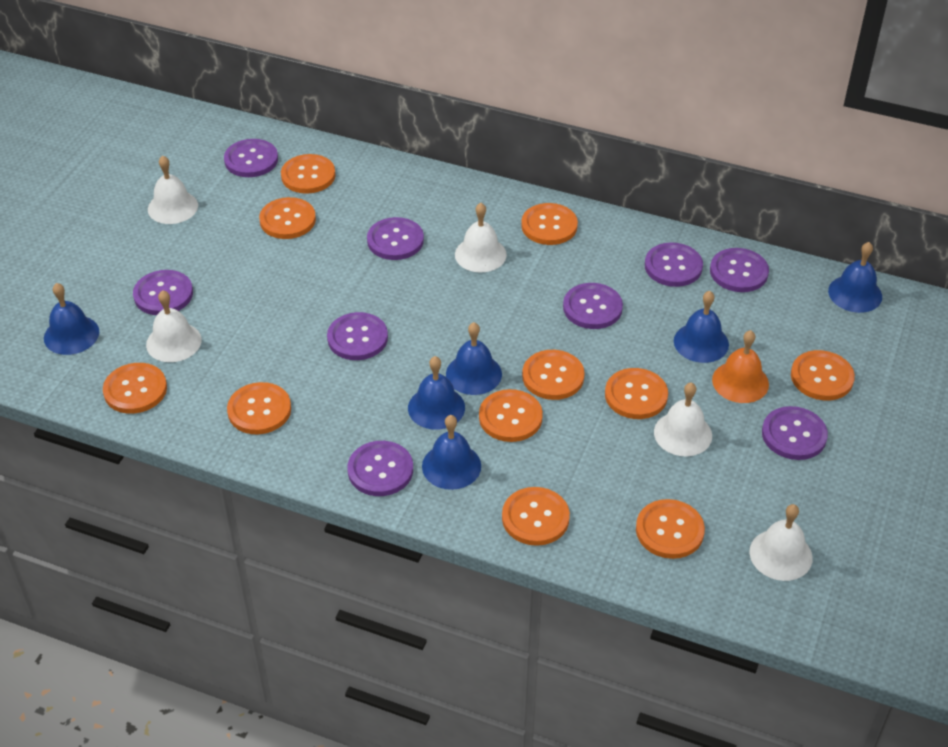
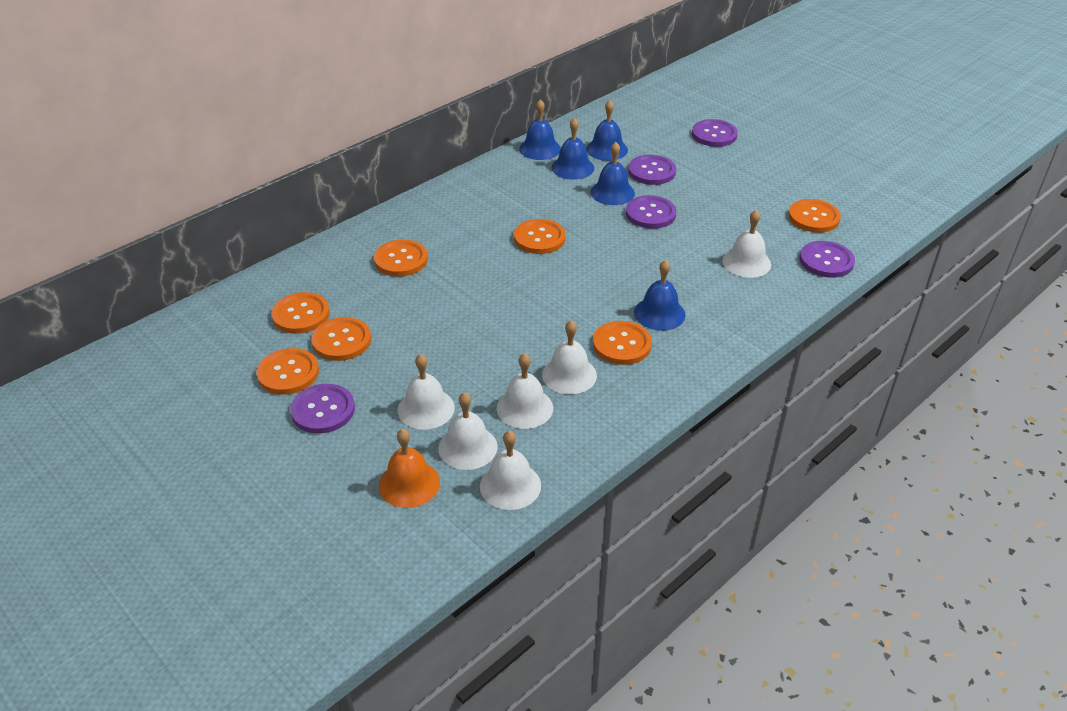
blue bell: 6 -> 5
orange button: 11 -> 7
purple button: 9 -> 5
white bell: 5 -> 6

